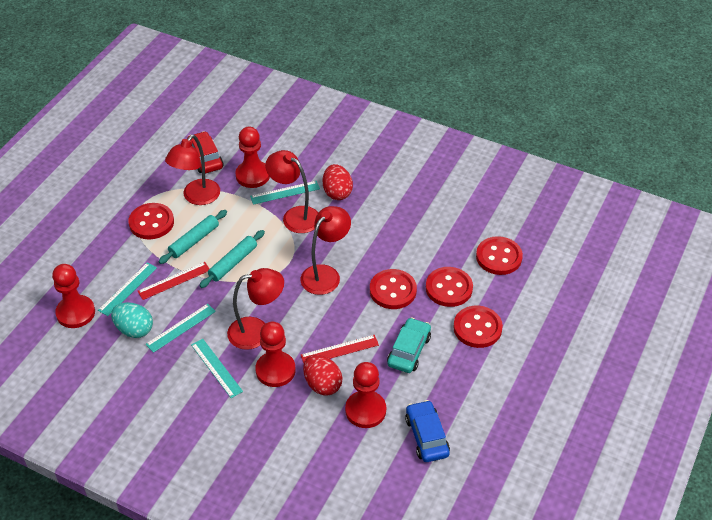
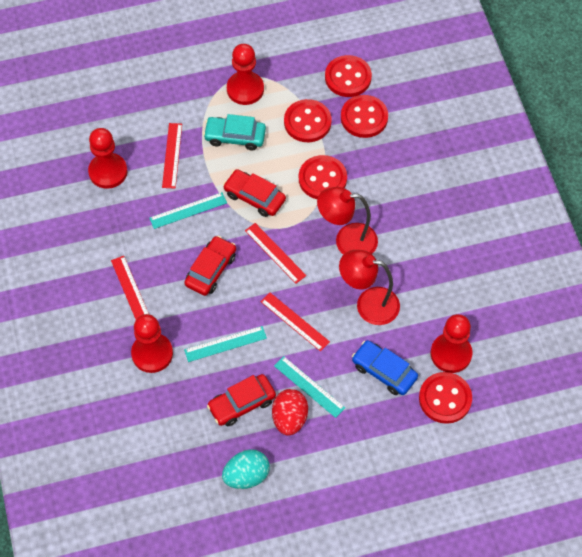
red car: 1 -> 3
red egg: 2 -> 1
red lamp: 4 -> 2
red ruler: 2 -> 4
turquoise rolling pin: 2 -> 0
turquoise ruler: 4 -> 3

